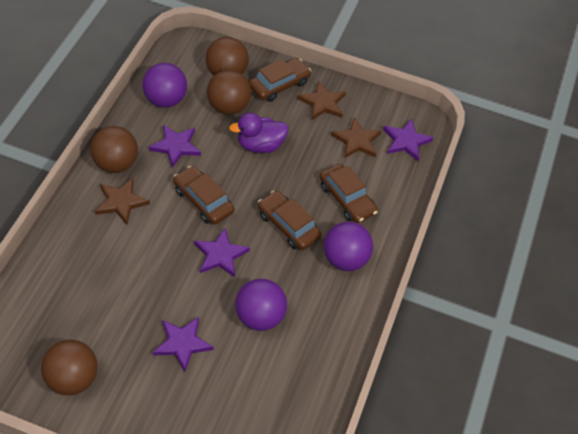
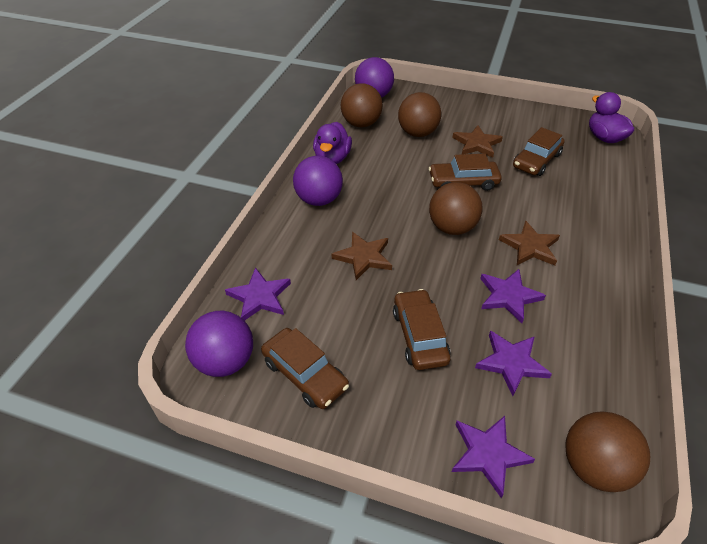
purple duck: 1 -> 2

